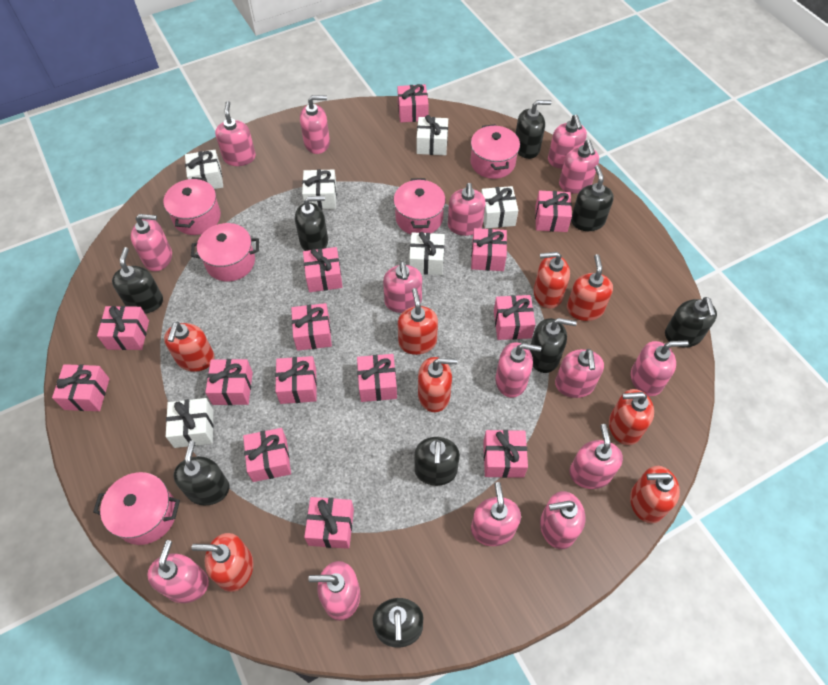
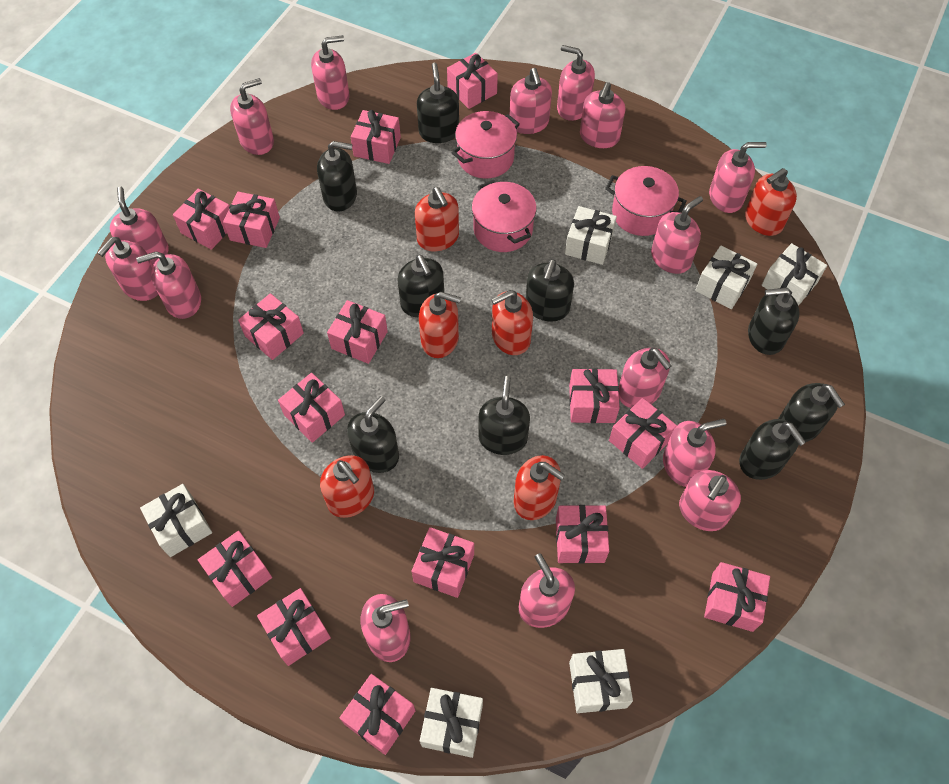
pink gift: 14 -> 15
pink pot: 5 -> 3
red soap dispenser: 8 -> 6

